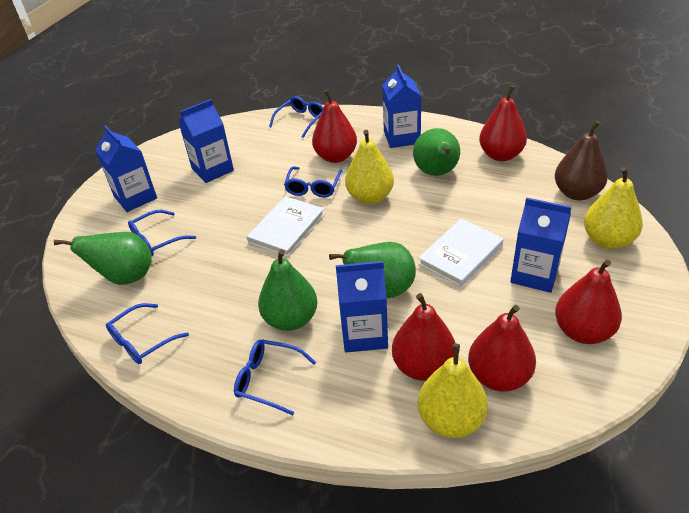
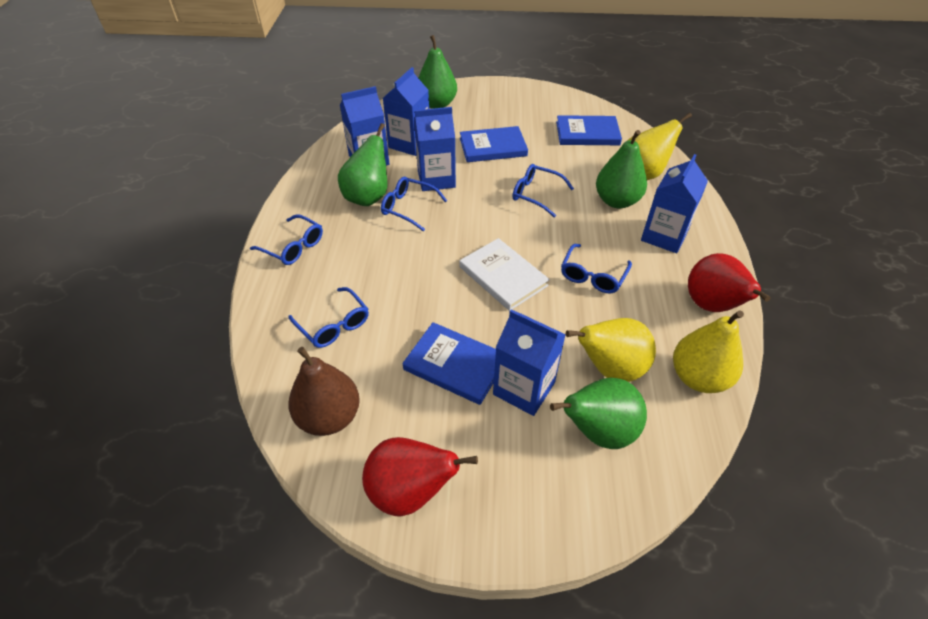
blue book: 0 -> 3
red pear: 5 -> 2
white book: 2 -> 1

